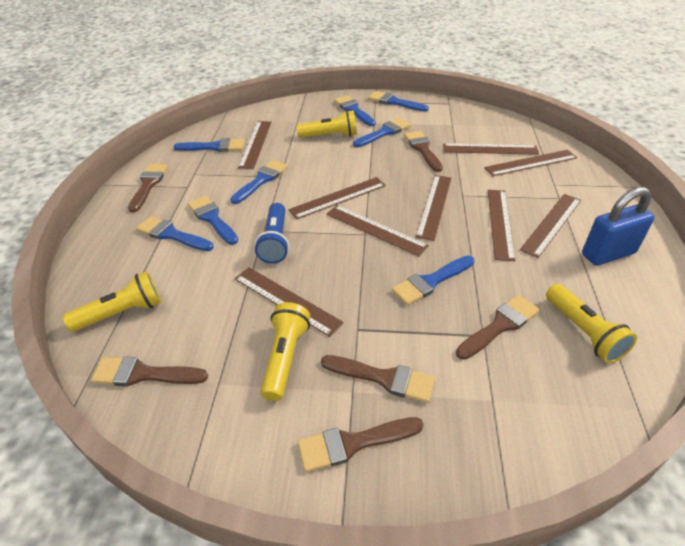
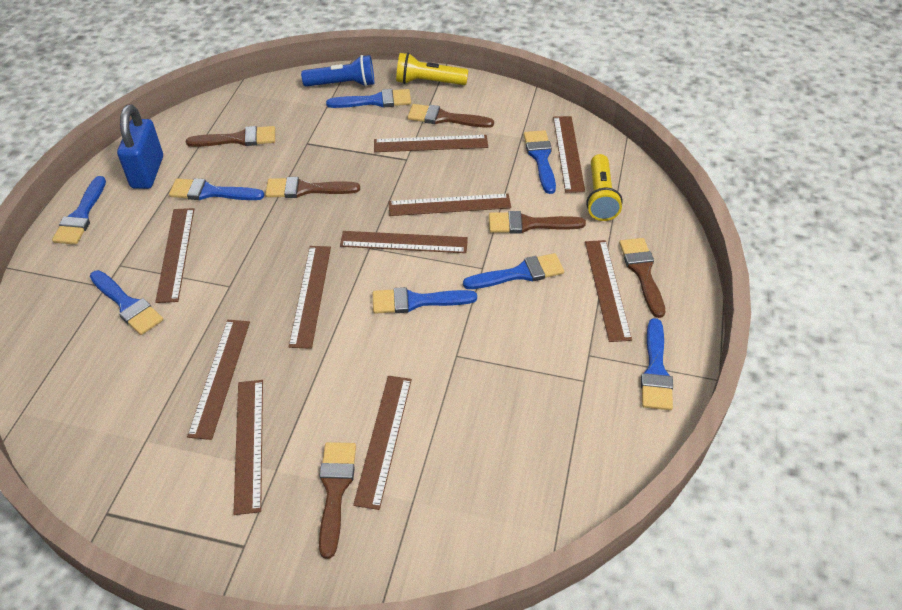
brown ruler: 9 -> 10
yellow flashlight: 4 -> 2

